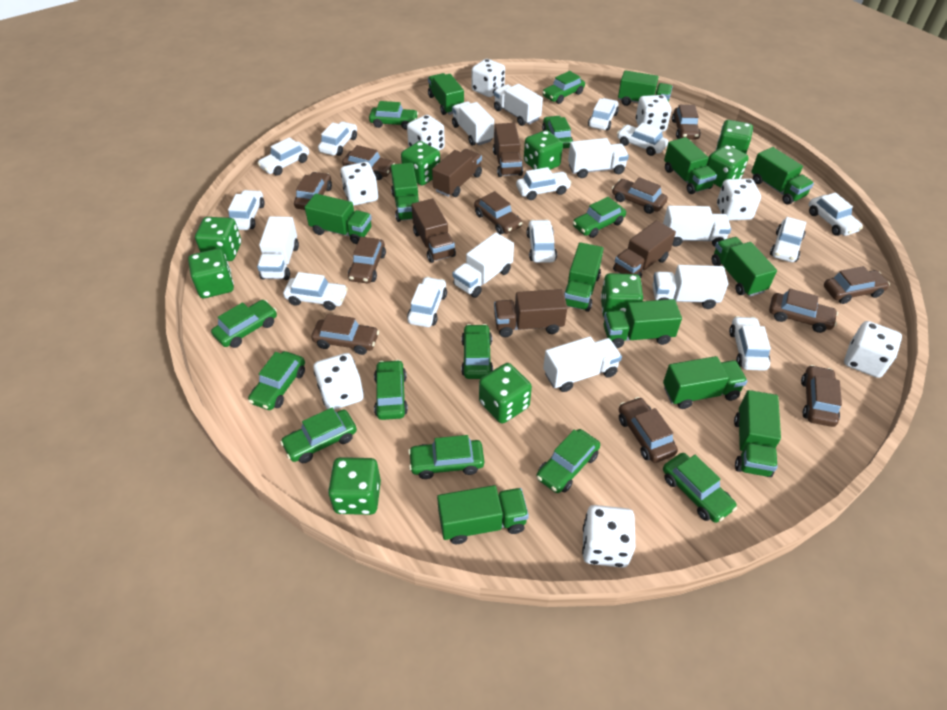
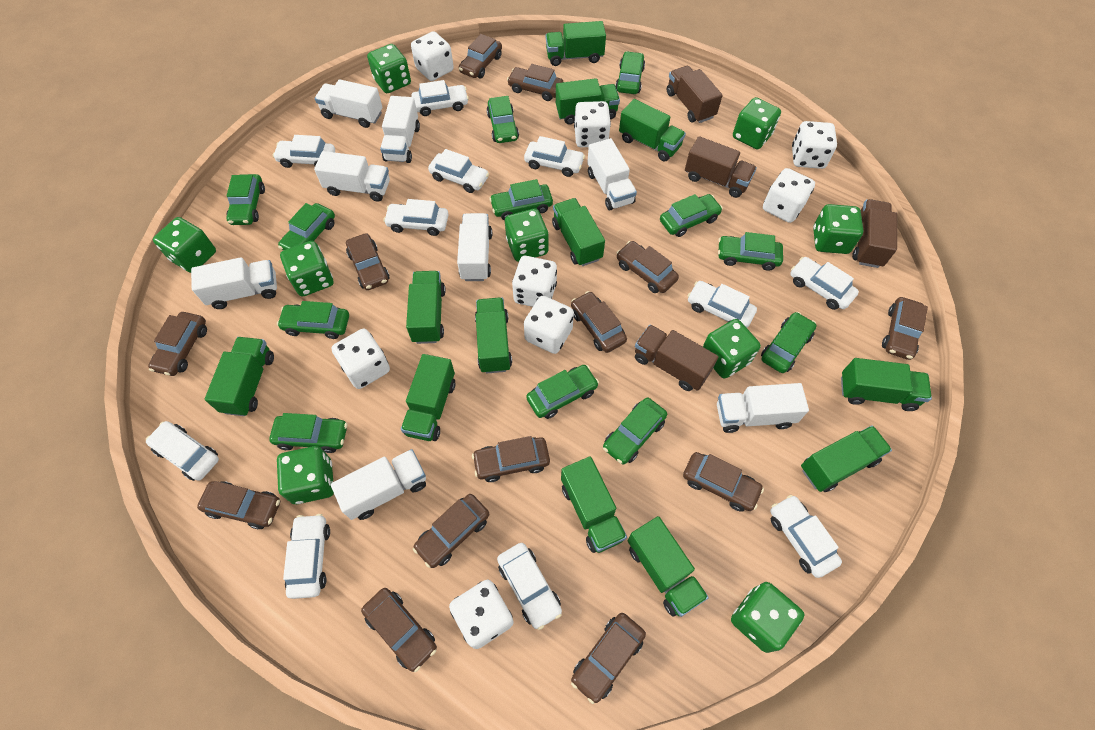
brown car: 11 -> 13
brown truck: 5 -> 4
white car: 12 -> 11

